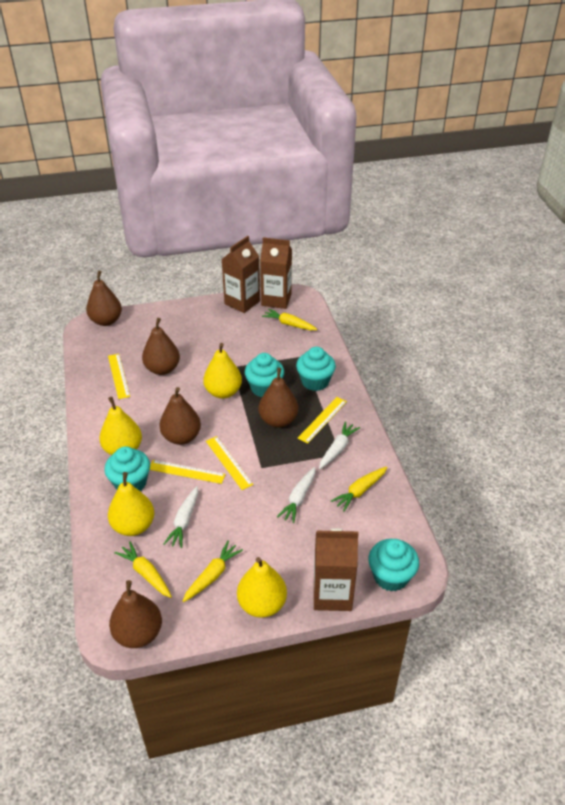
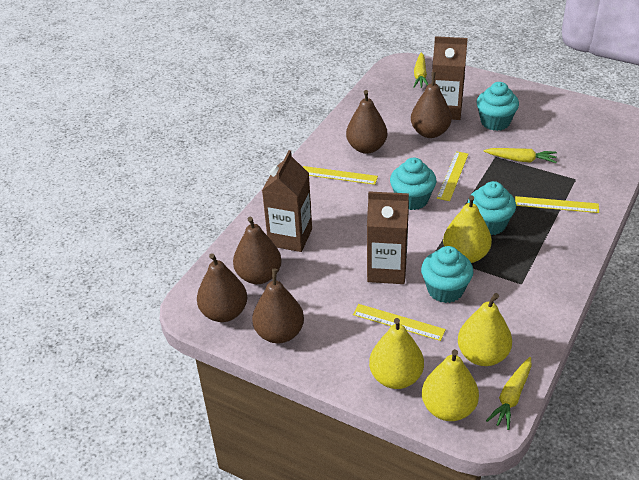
white carrot: 3 -> 0
yellow carrot: 4 -> 3

